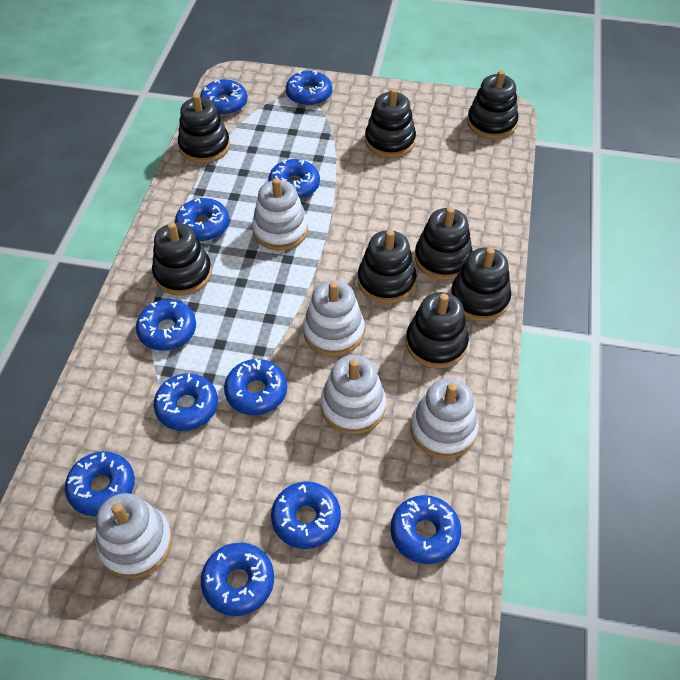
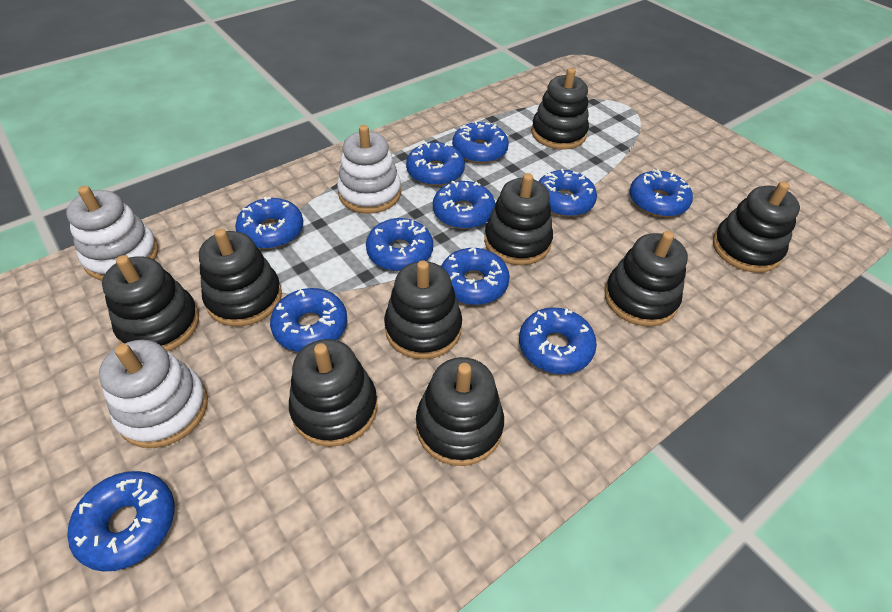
black stacking toy: 8 -> 9
white stacking toy: 5 -> 3

